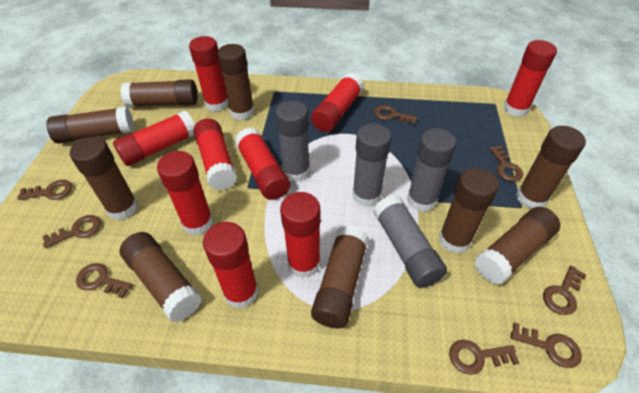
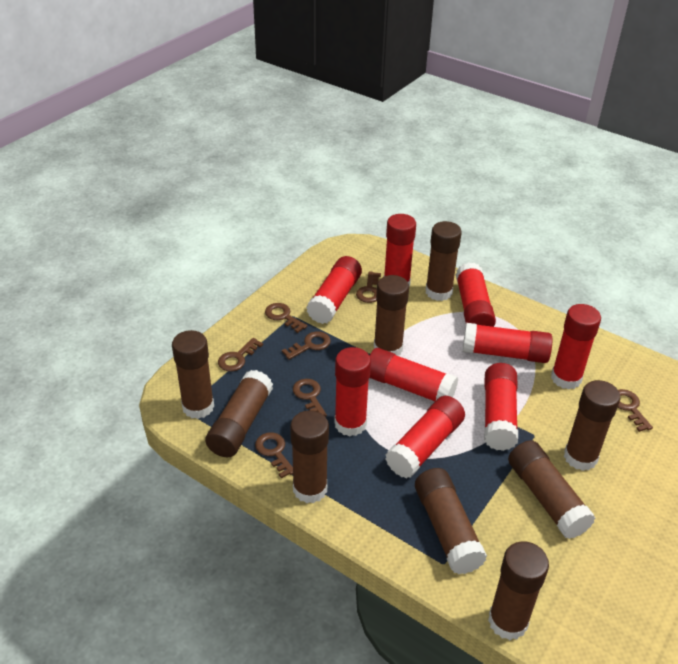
brown key: 8 -> 7
grey glue stick: 4 -> 0

